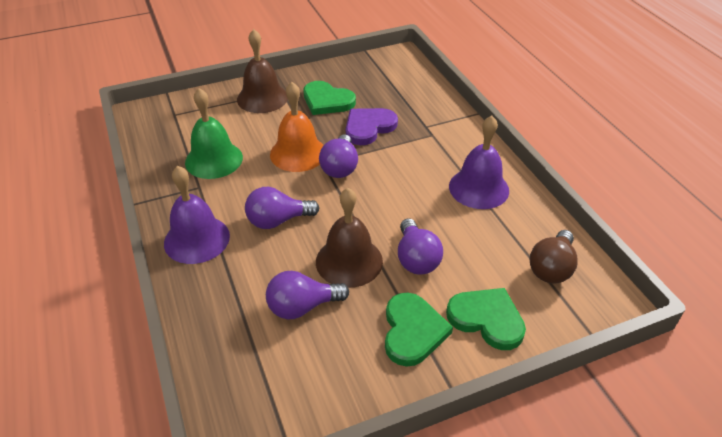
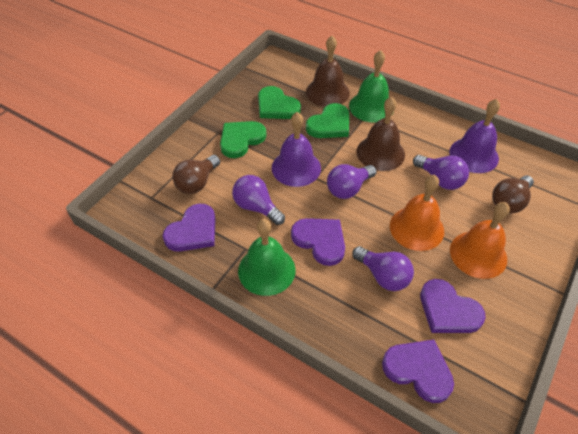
brown light bulb: 1 -> 2
green bell: 1 -> 2
orange bell: 1 -> 2
purple heart: 1 -> 4

